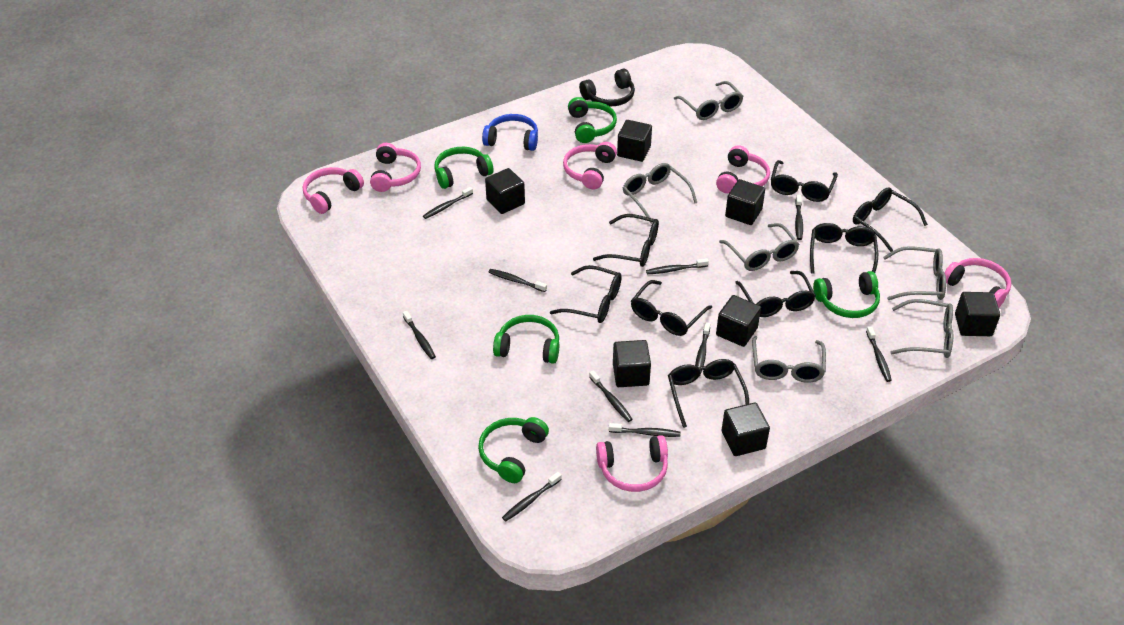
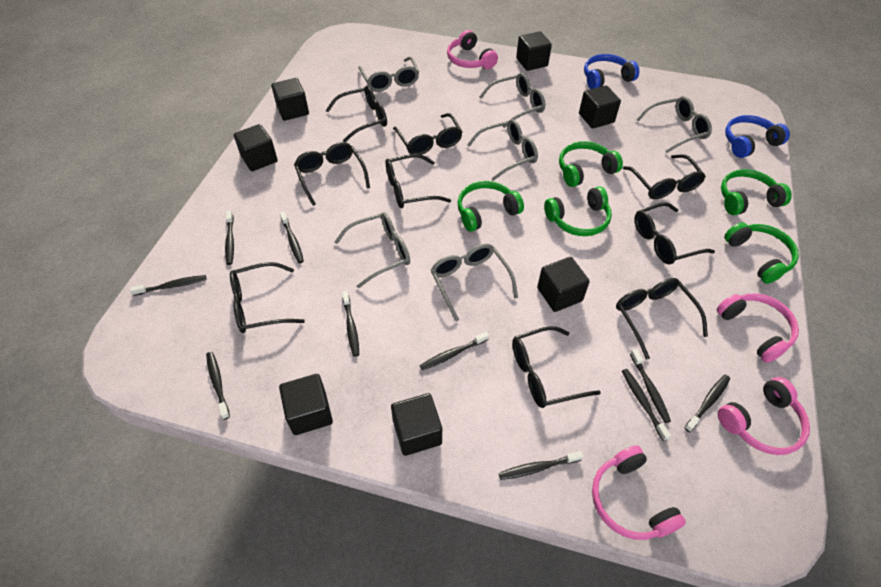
black glasses: 8 -> 9
black headphones: 1 -> 0
blue headphones: 1 -> 2
pink headphones: 6 -> 4

